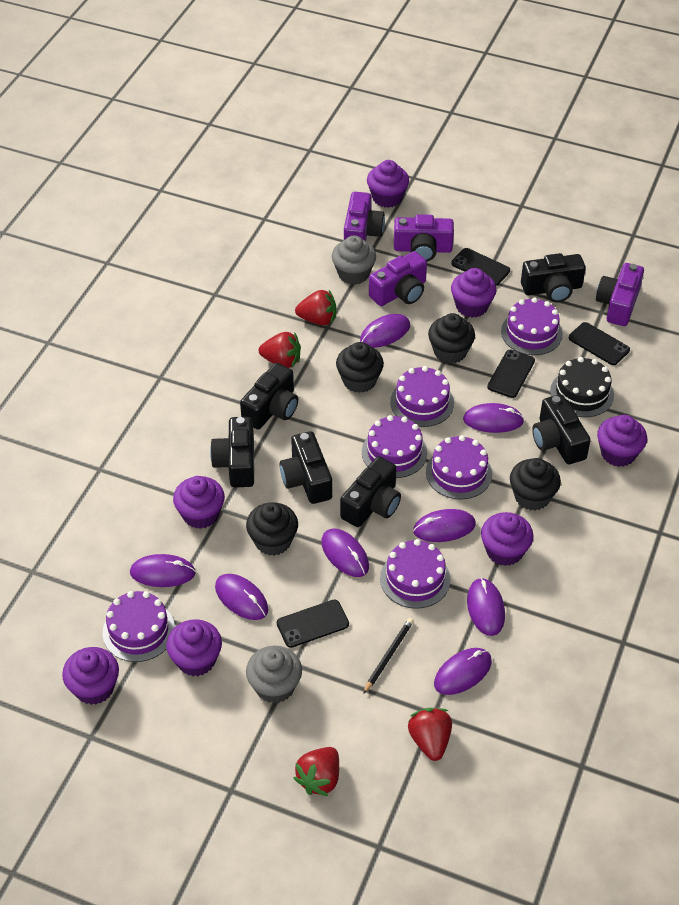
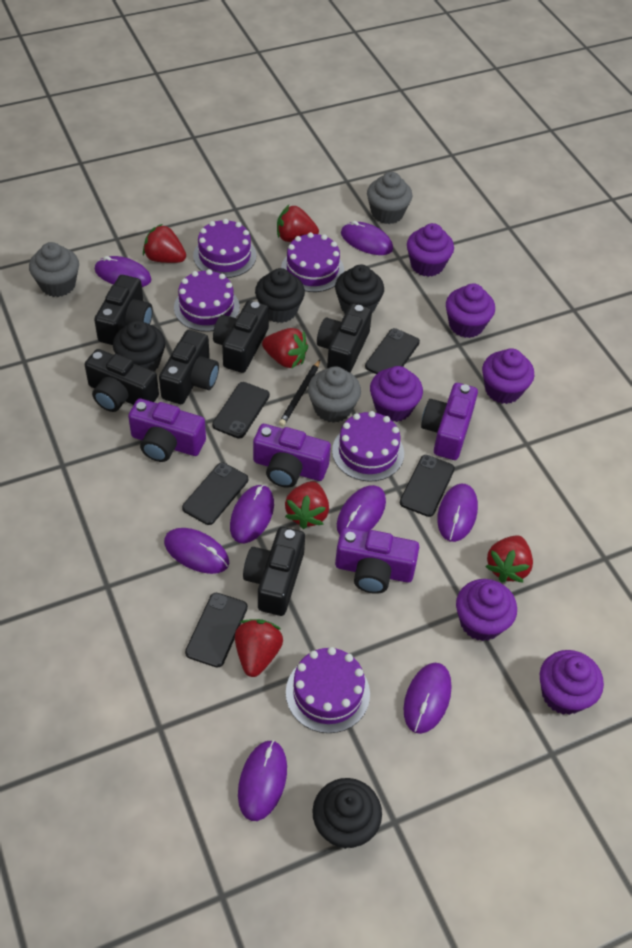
black cake: 1 -> 0
black phone: 4 -> 5
grey cupcake: 2 -> 3
purple cake: 6 -> 5
purple cupcake: 7 -> 6
red strawberry: 4 -> 6

